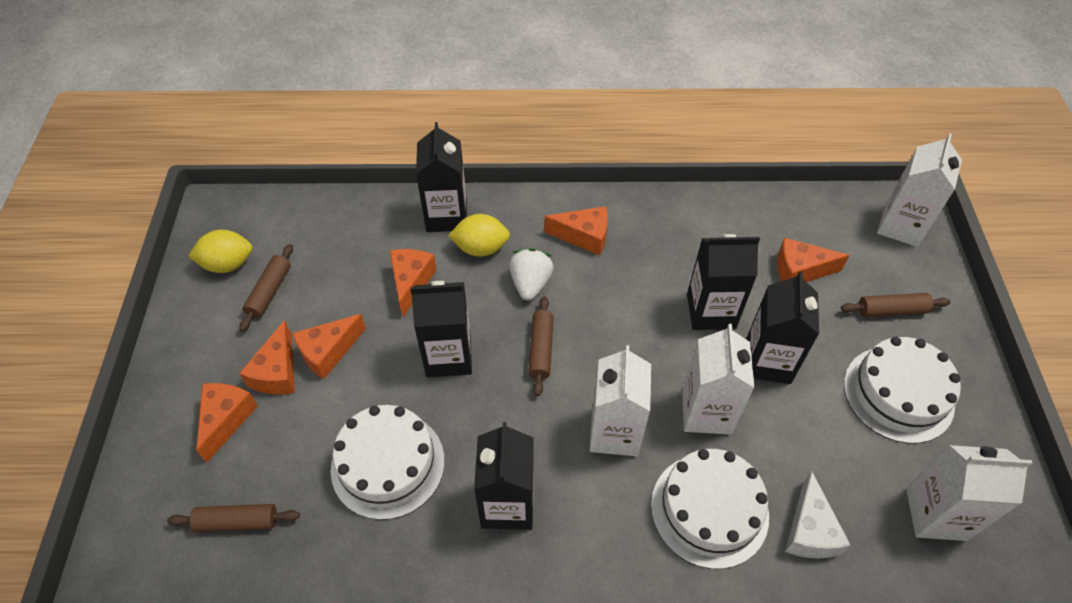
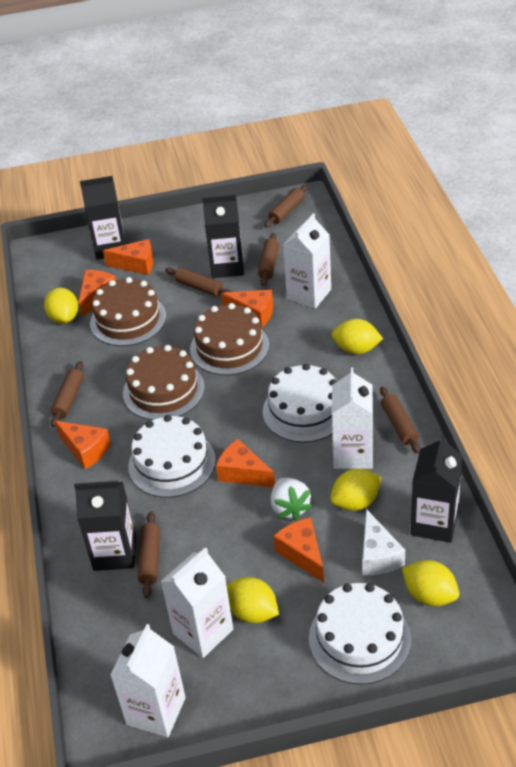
black carton: 5 -> 4
brown cake: 0 -> 3
brown rolling pin: 4 -> 6
yellow lemon: 2 -> 5

